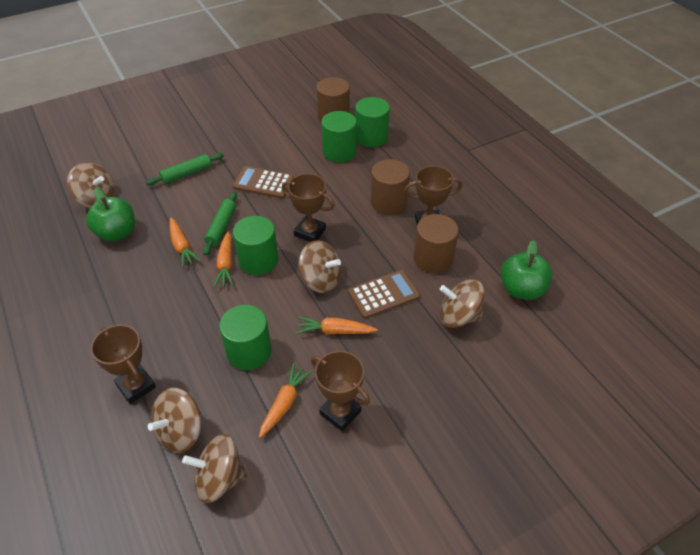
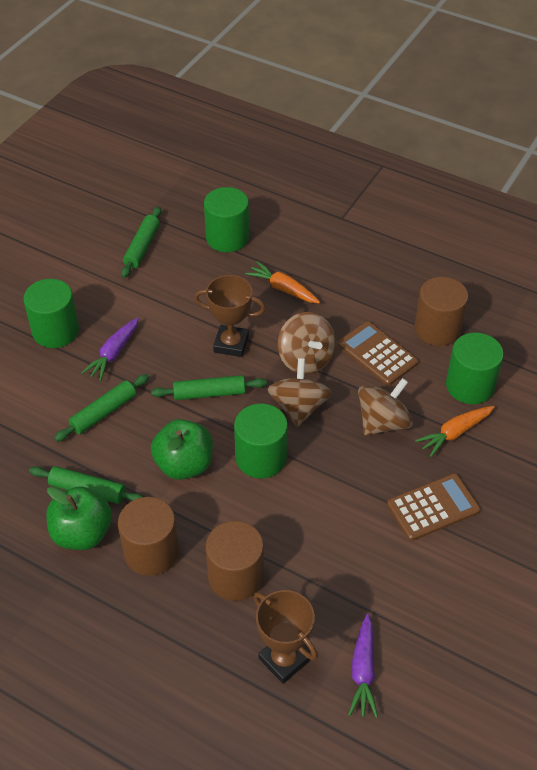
brown spinning top: 5 -> 3
brown trophy: 4 -> 2
green rolling pin: 2 -> 4
orange carrot: 4 -> 2
purple carrot: 0 -> 2

